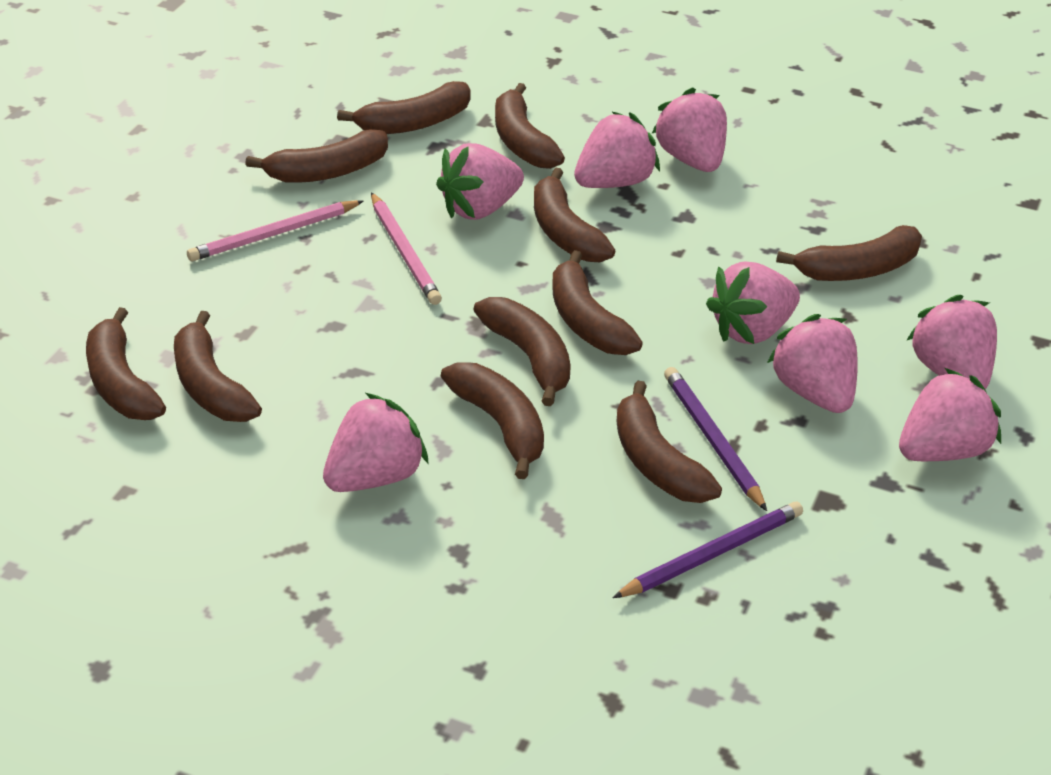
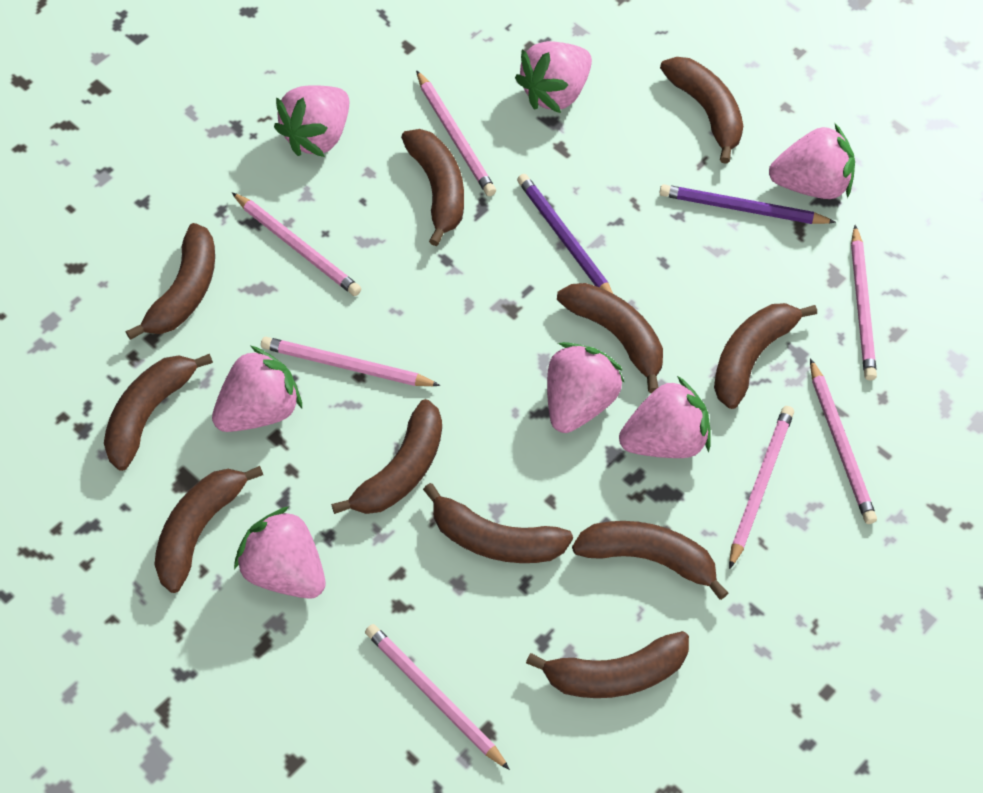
pink pencil: 2 -> 7
pink strawberry: 8 -> 7

